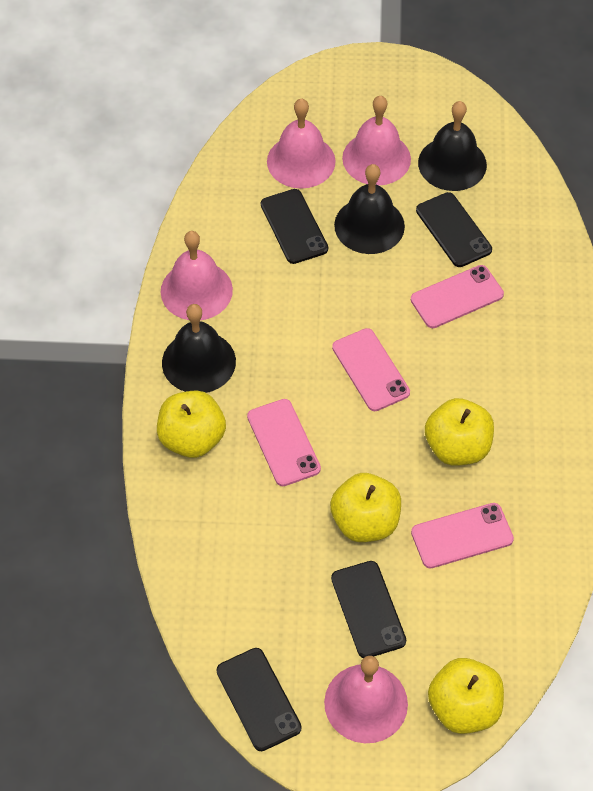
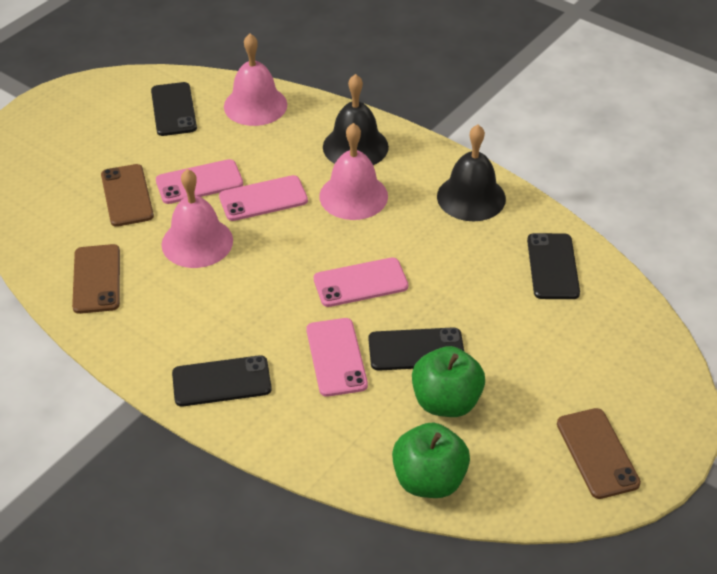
black bell: 3 -> 2
brown phone: 0 -> 3
green apple: 0 -> 2
pink bell: 4 -> 3
yellow apple: 4 -> 0

